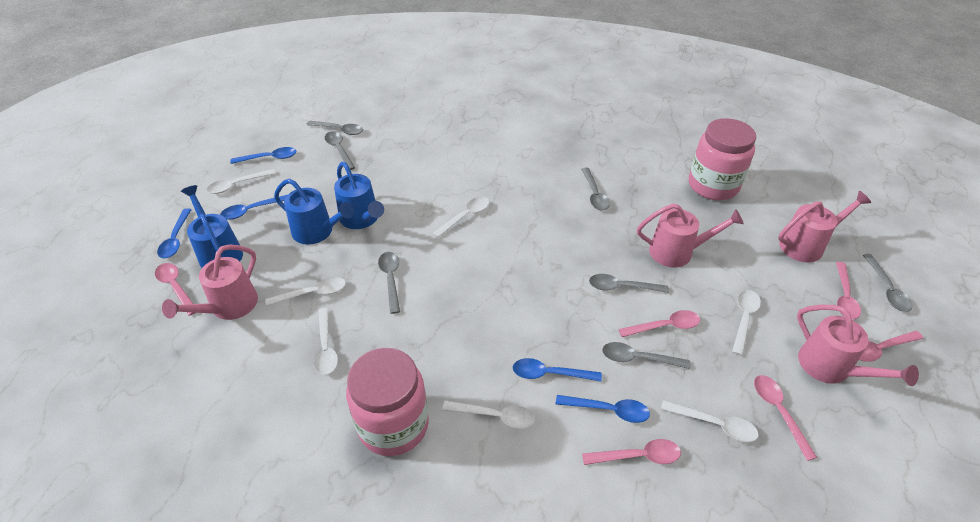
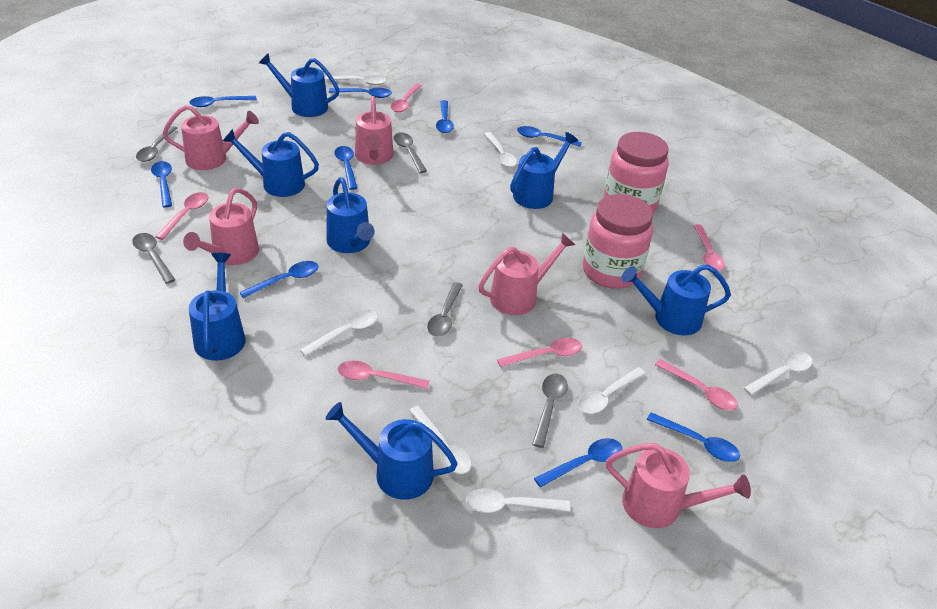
blue spoon: 5 -> 9
blue watering can: 3 -> 7
grey spoon: 7 -> 5
pink watering can: 4 -> 5

